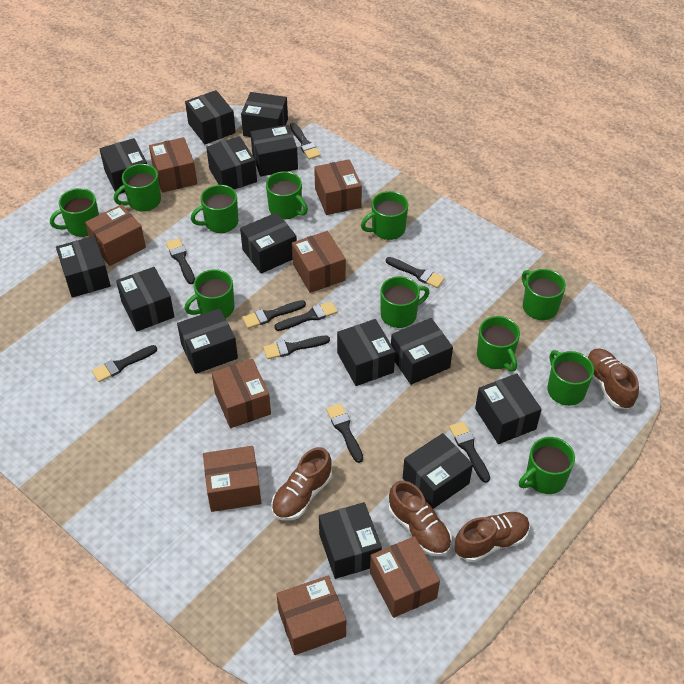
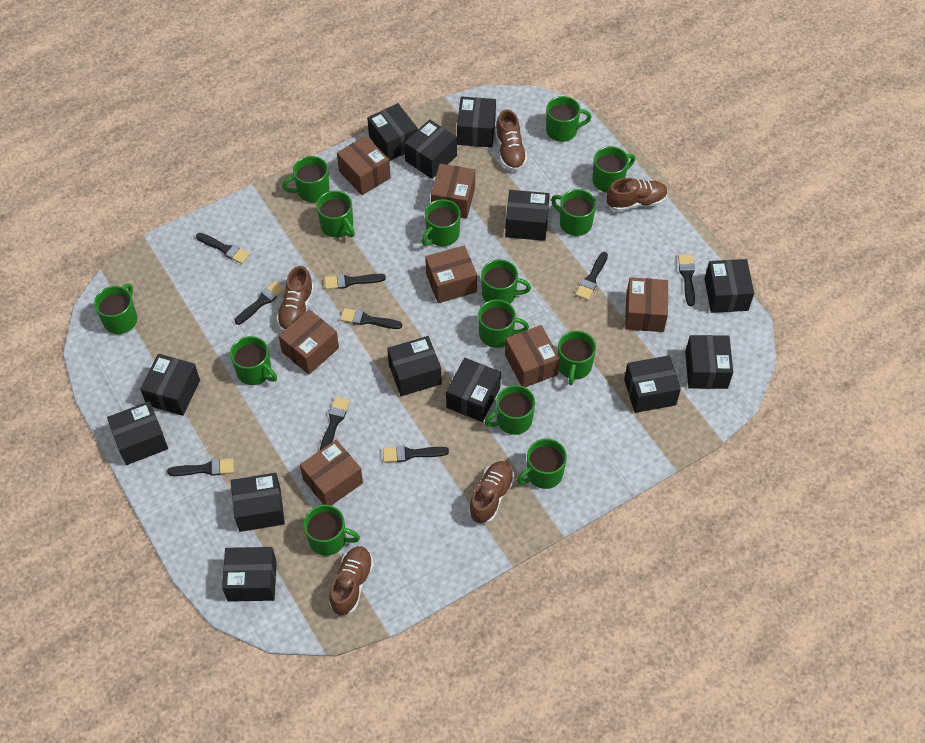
black box: 14 -> 13
brown box: 8 -> 7
brown shoe: 4 -> 5
green mug: 11 -> 14

